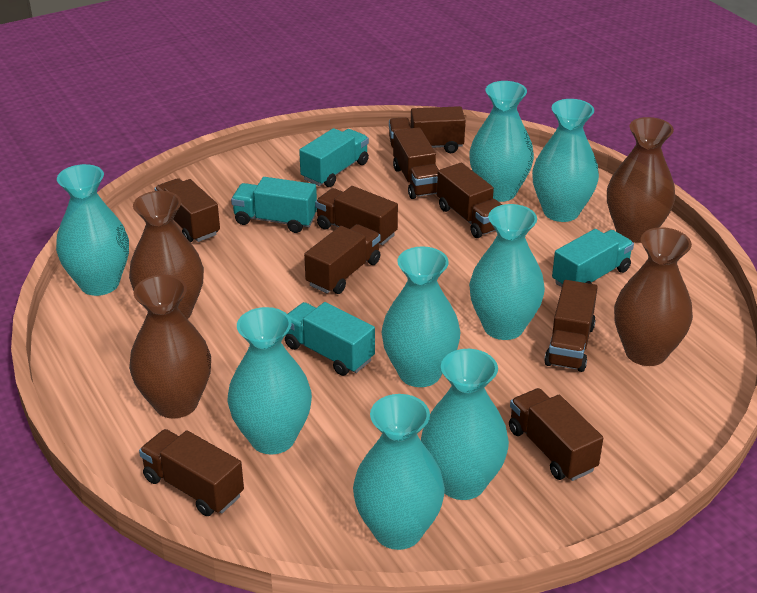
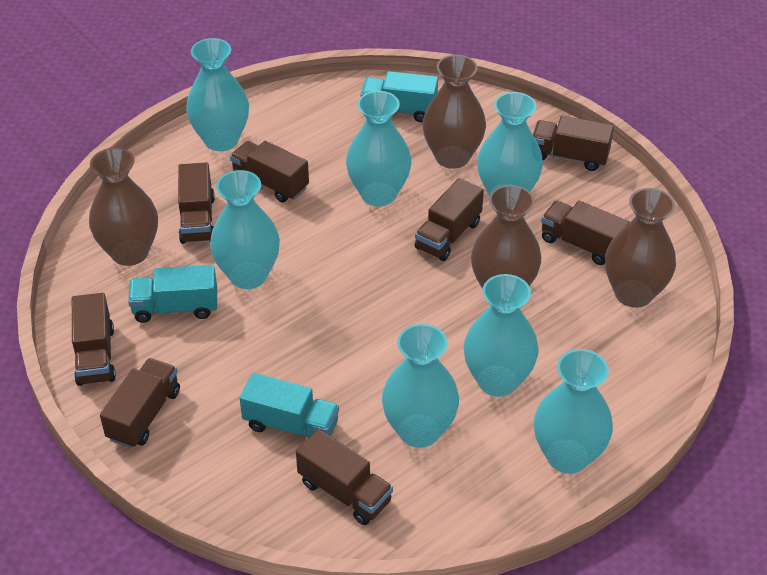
brown truck: 9 -> 8
turquoise truck: 4 -> 3
turquoise vase: 8 -> 7

